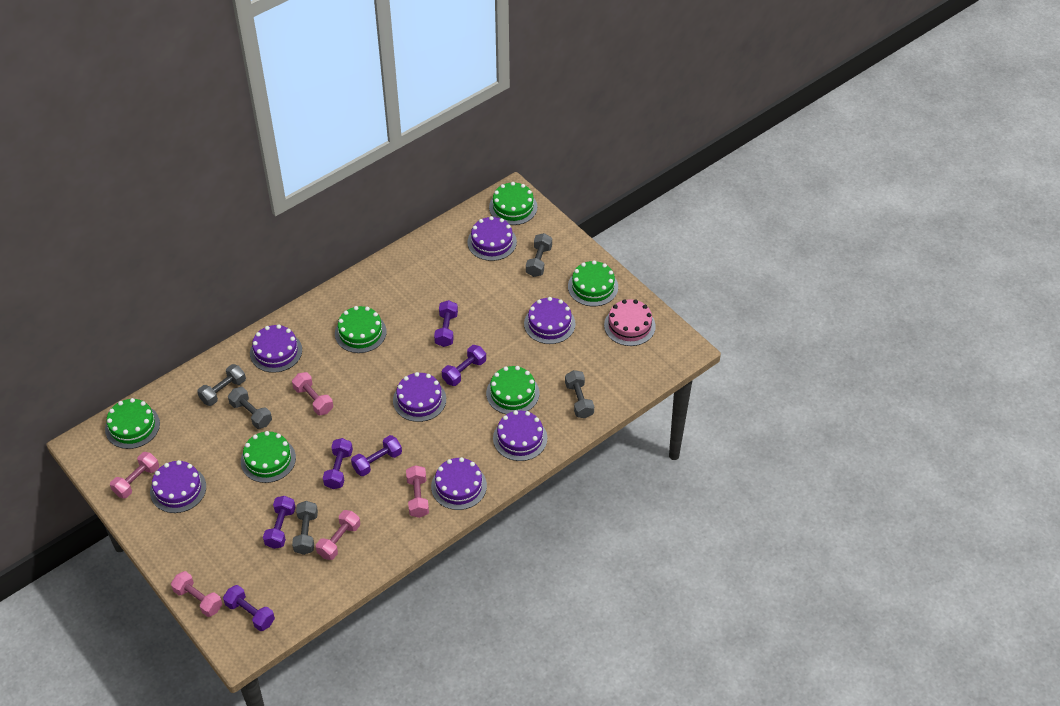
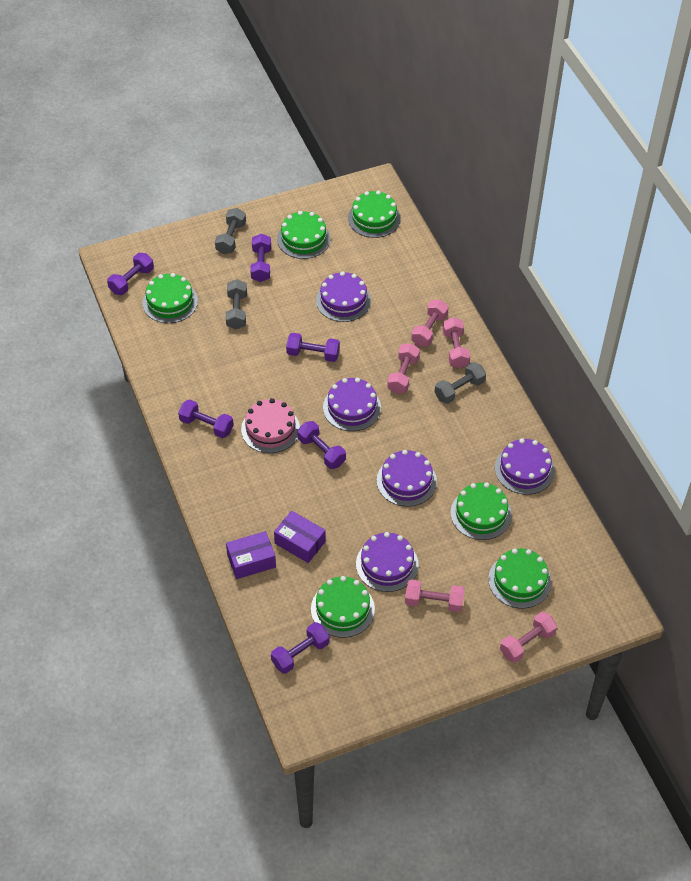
grey dumbbell: 5 -> 3
purple box: 0 -> 2
purple cake: 7 -> 5

